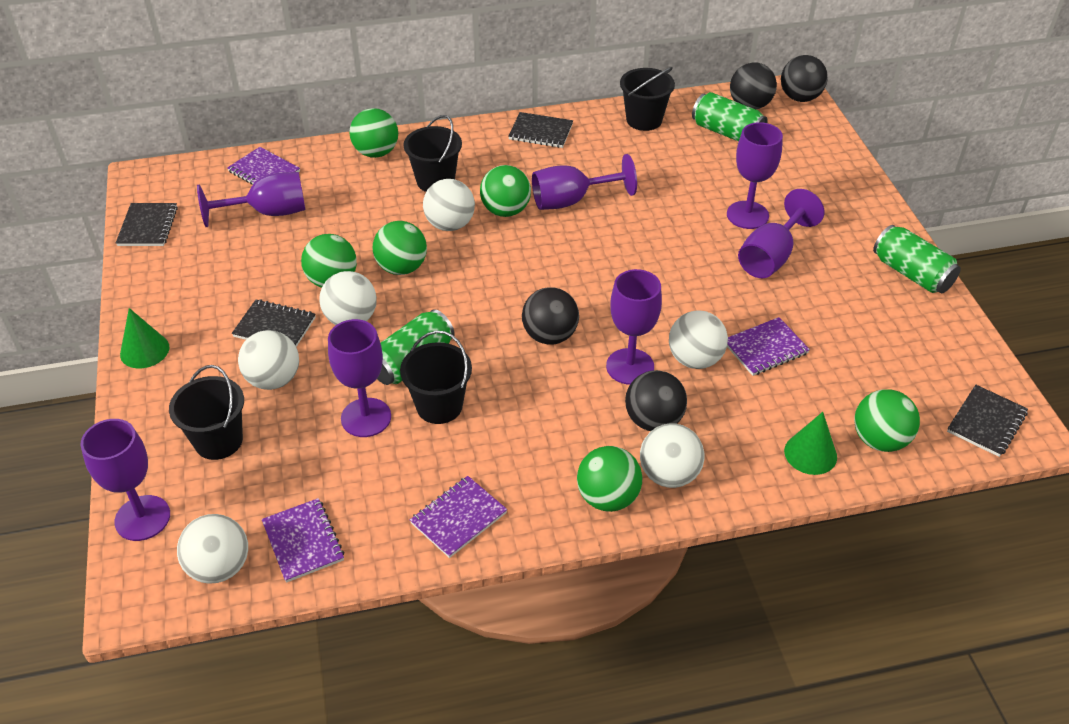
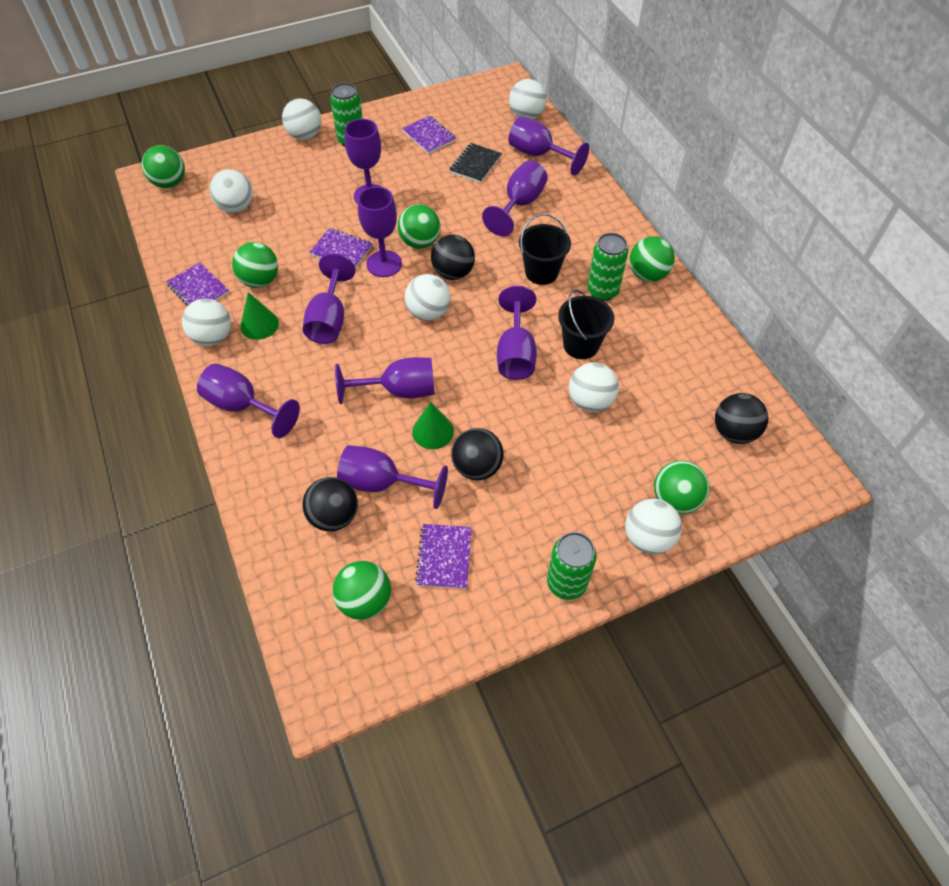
black bucket: 4 -> 2
black notebook: 4 -> 1
purple goblet: 7 -> 9
white ball: 6 -> 7

